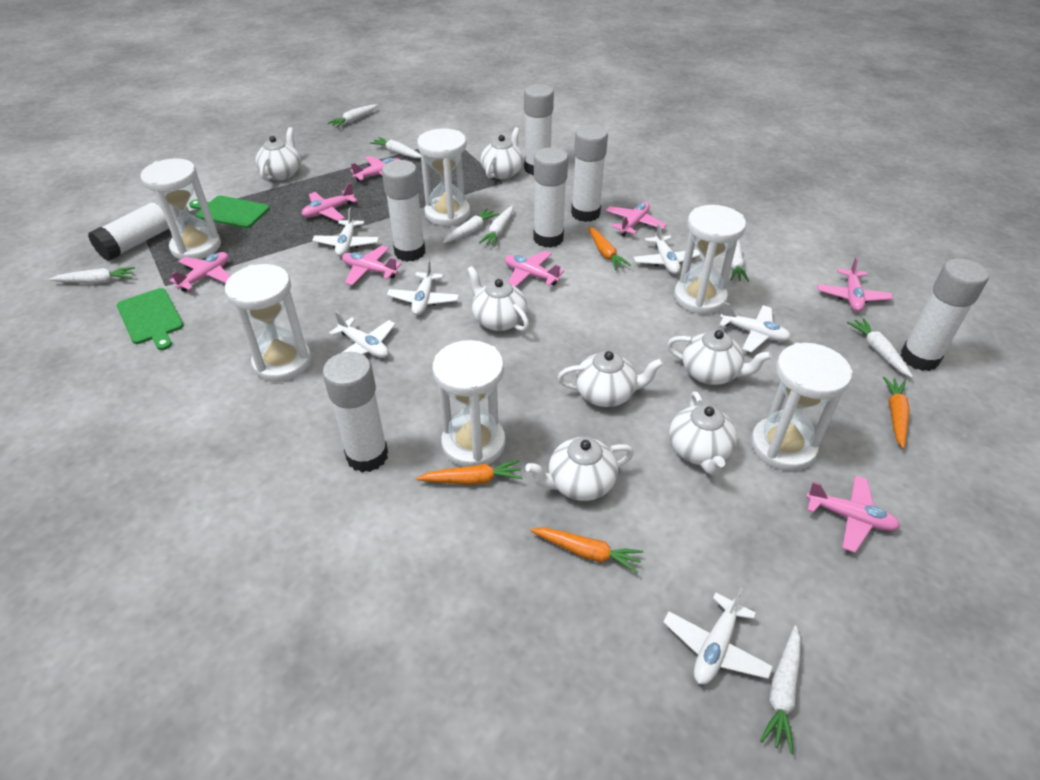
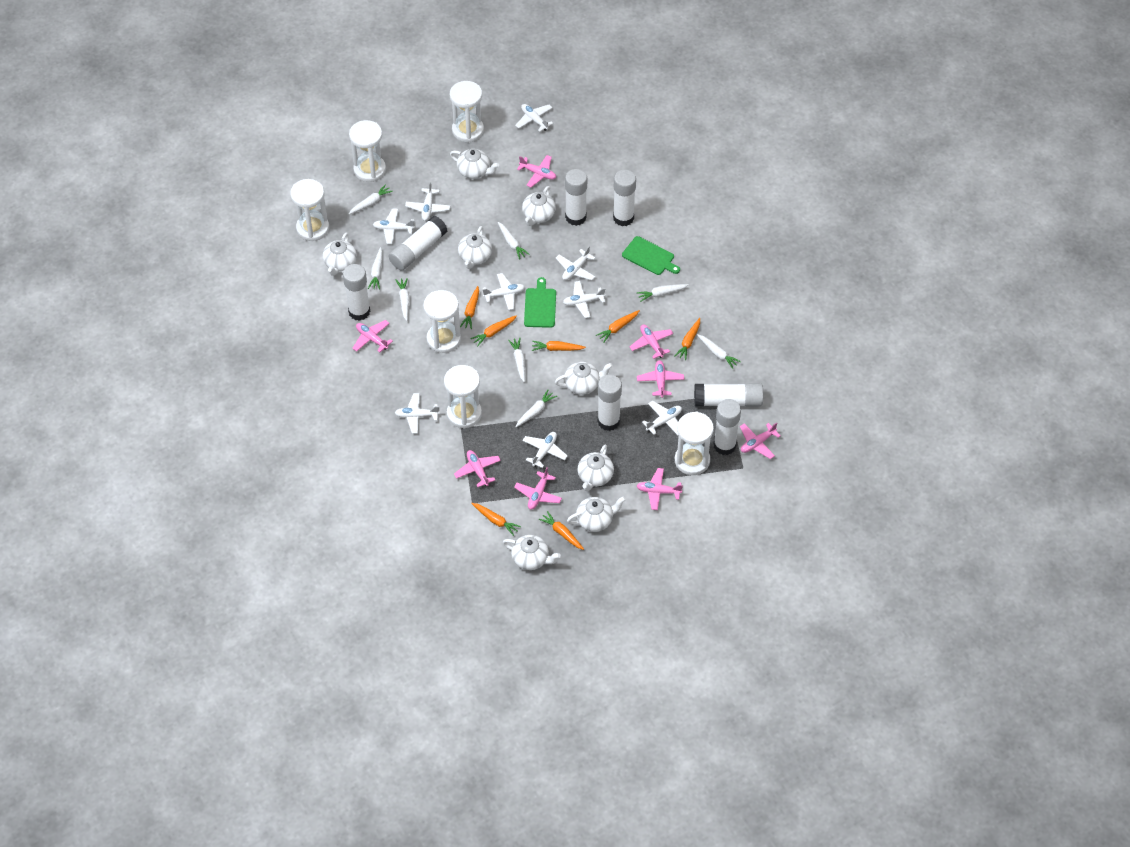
orange carrot: 4 -> 7
white plane: 6 -> 9
white teapot: 7 -> 8

